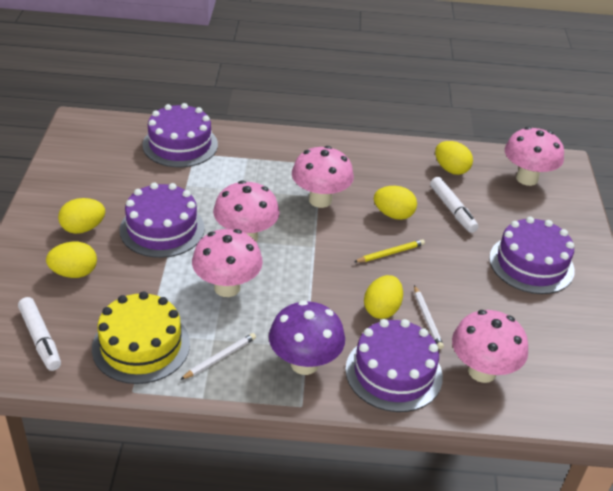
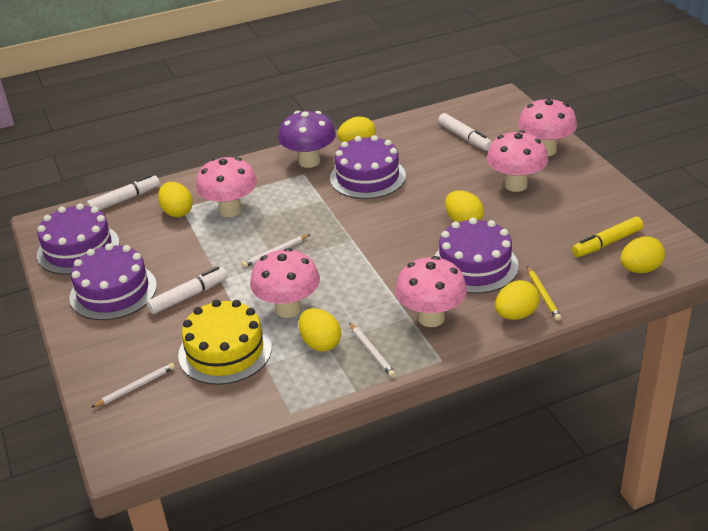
white marker: 2 -> 3
white pencil: 2 -> 3
yellow egg: 5 -> 6
yellow marker: 0 -> 1

